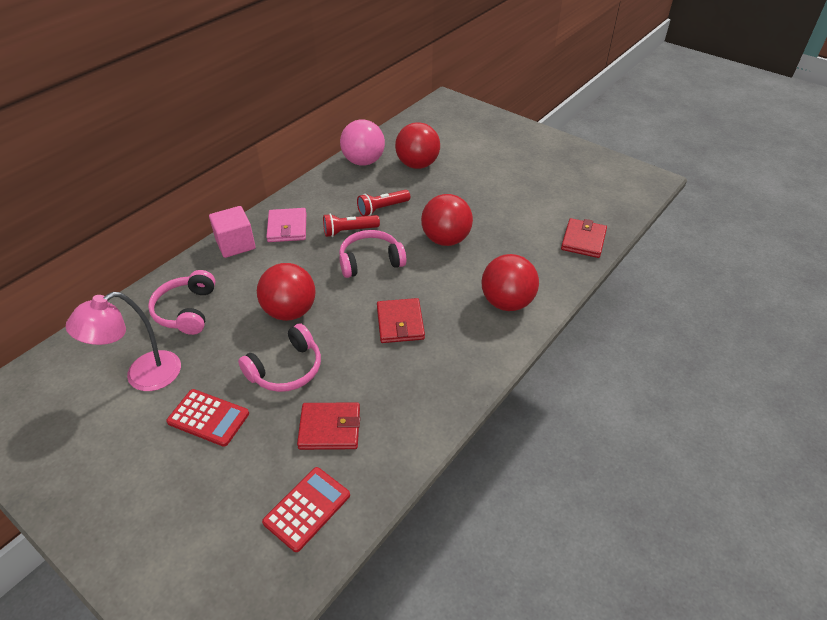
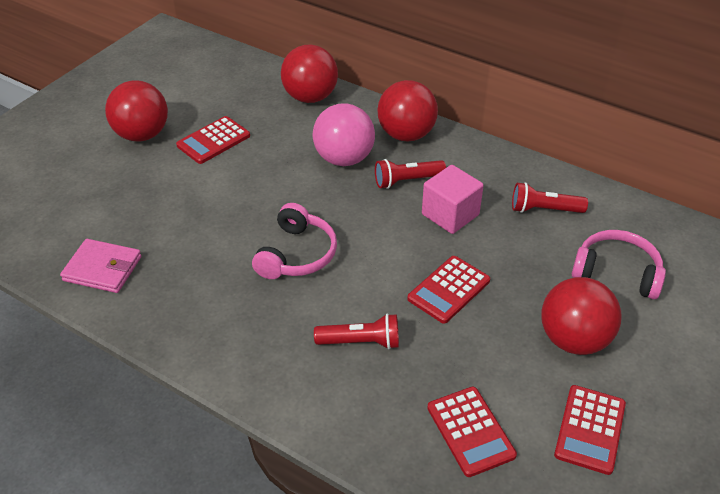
pink headphones: 3 -> 2
pink lamp: 1 -> 0
red calculator: 2 -> 4
red flashlight: 2 -> 3
red wallet: 3 -> 0

